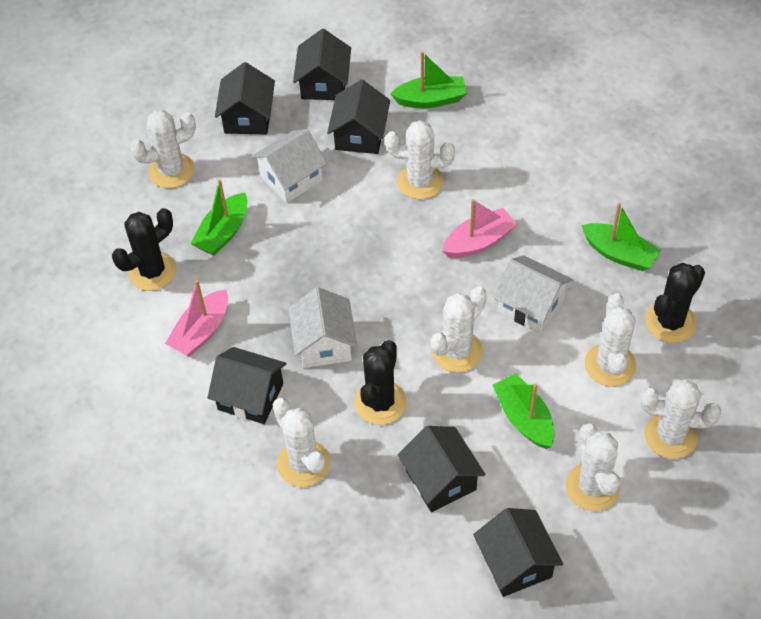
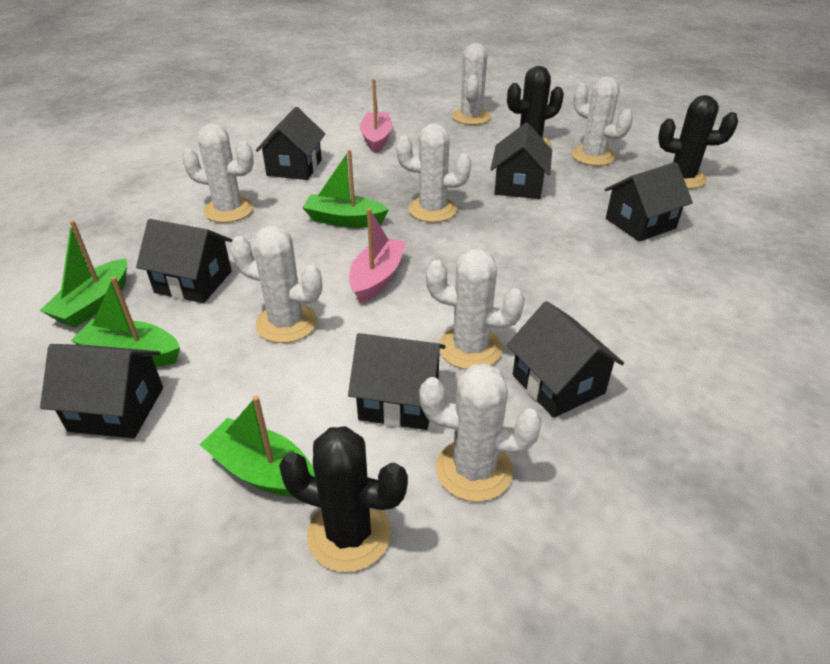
black house: 6 -> 7
white house: 3 -> 0

